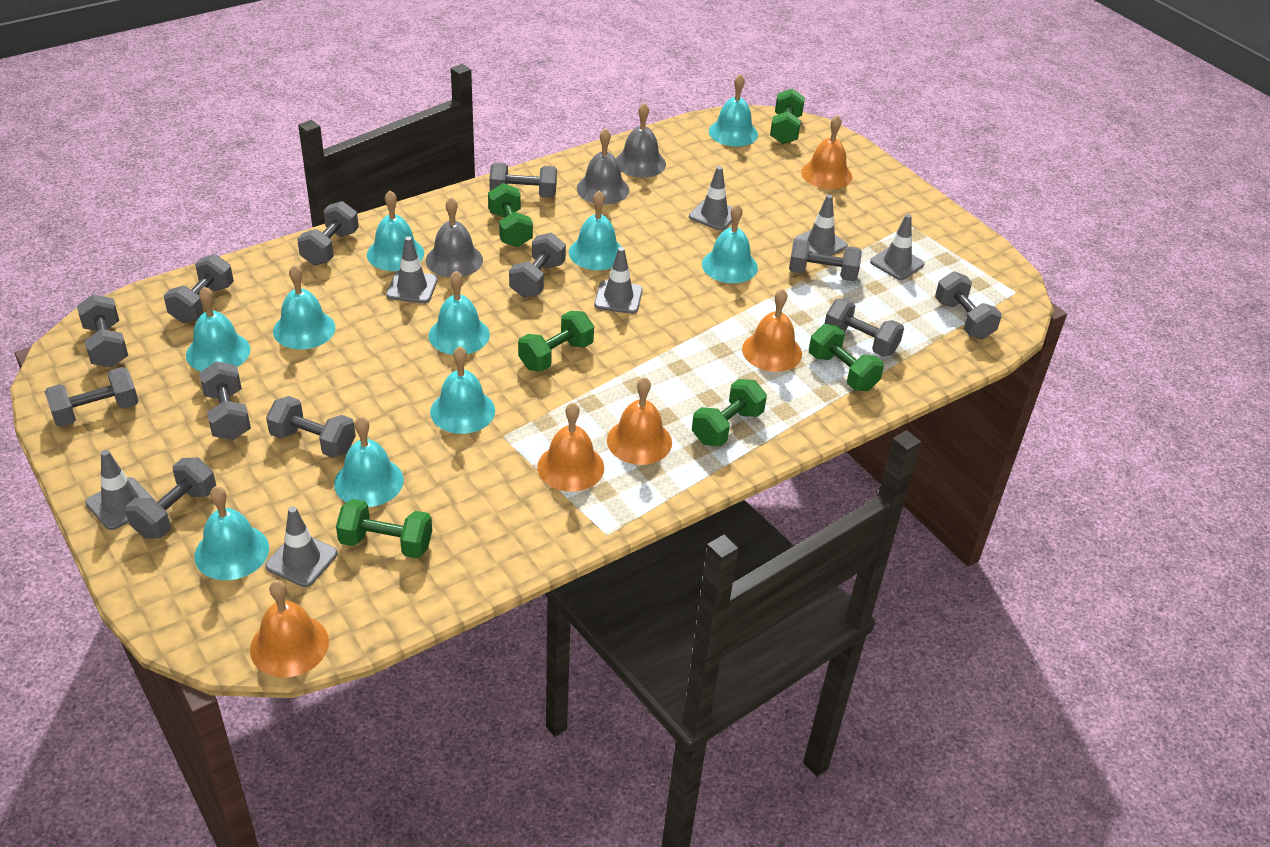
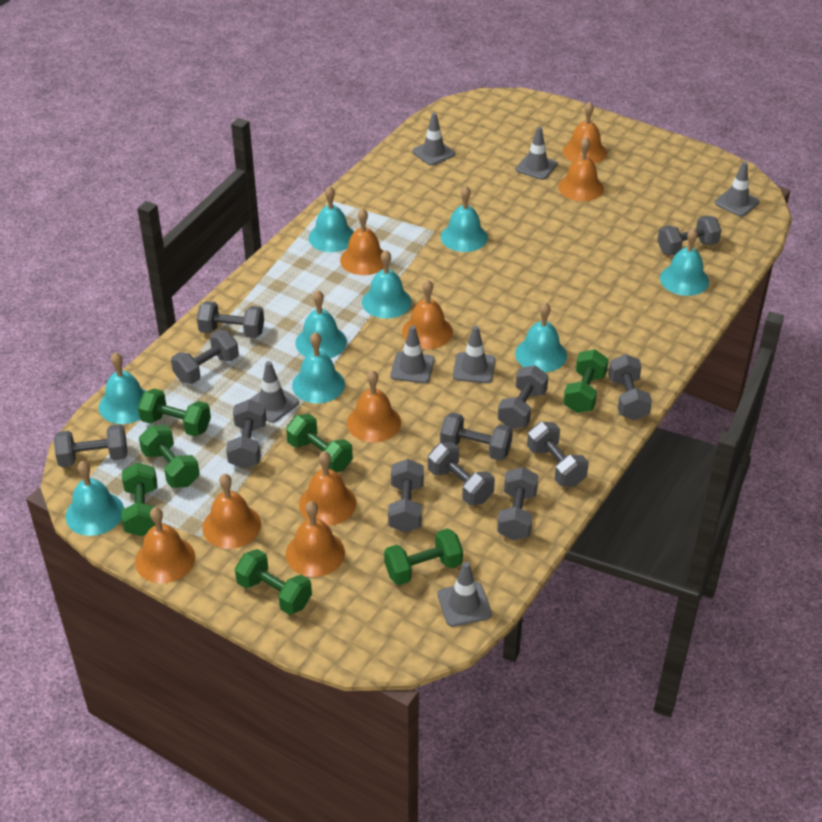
green dumbbell: 6 -> 7
grey bell: 3 -> 0
orange bell: 5 -> 9
turquoise bell: 10 -> 9

